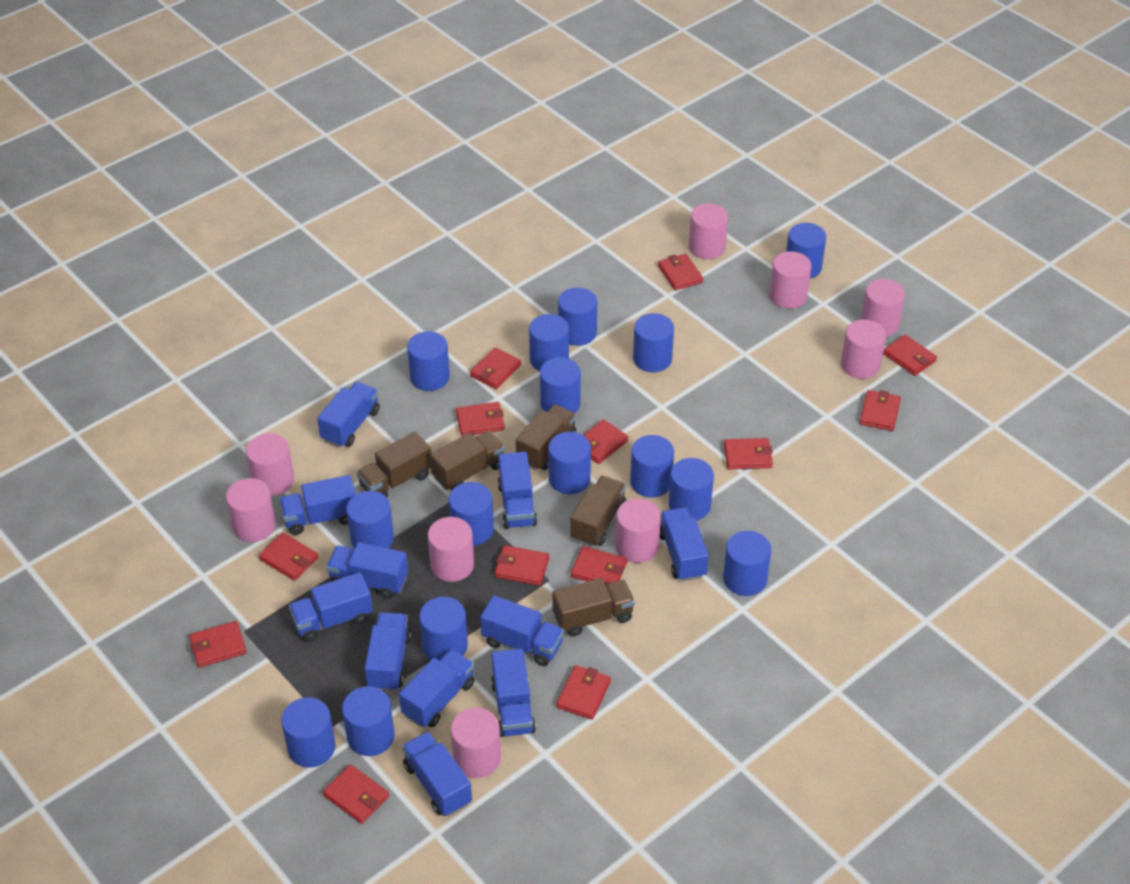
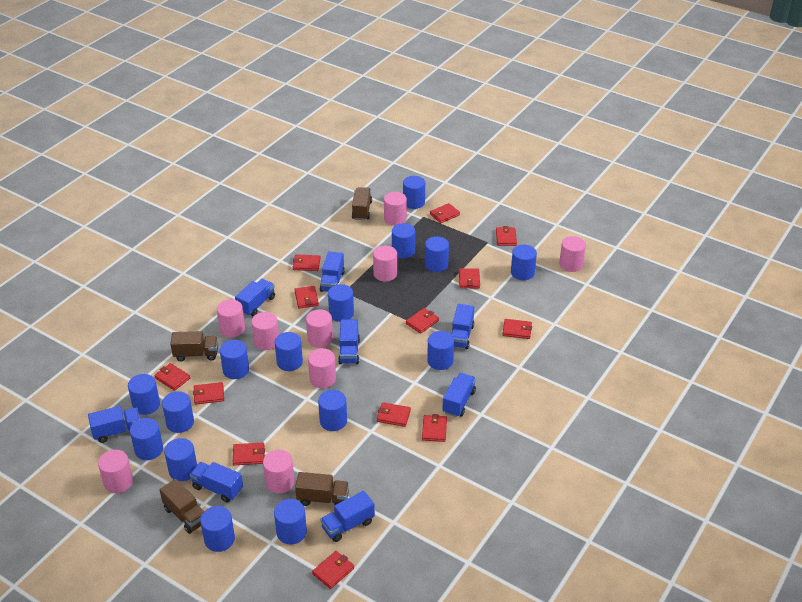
blue truck: 11 -> 8
brown truck: 5 -> 4

